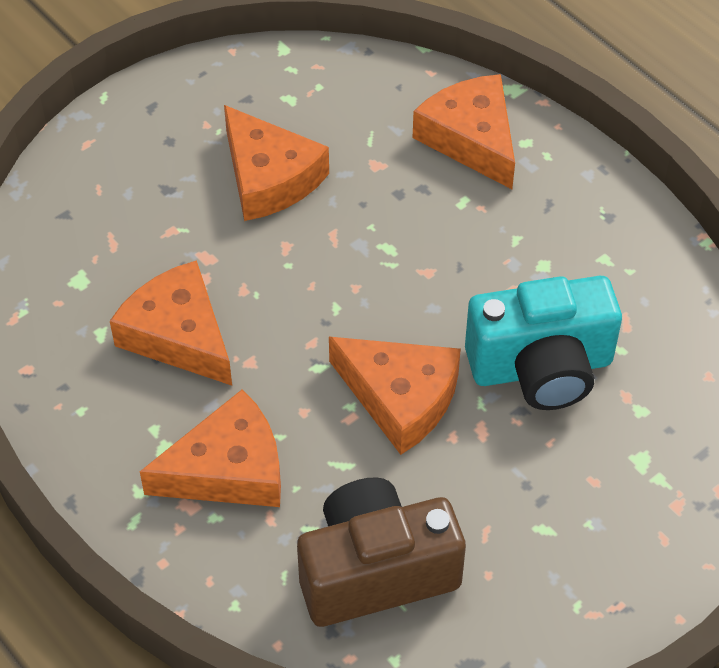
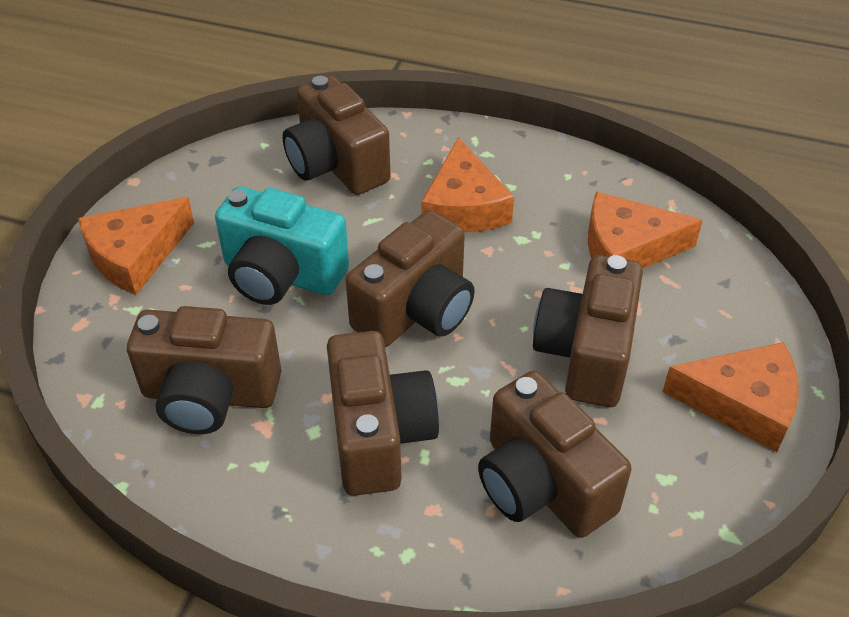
brown camera: 1 -> 6
orange cheese: 5 -> 4

